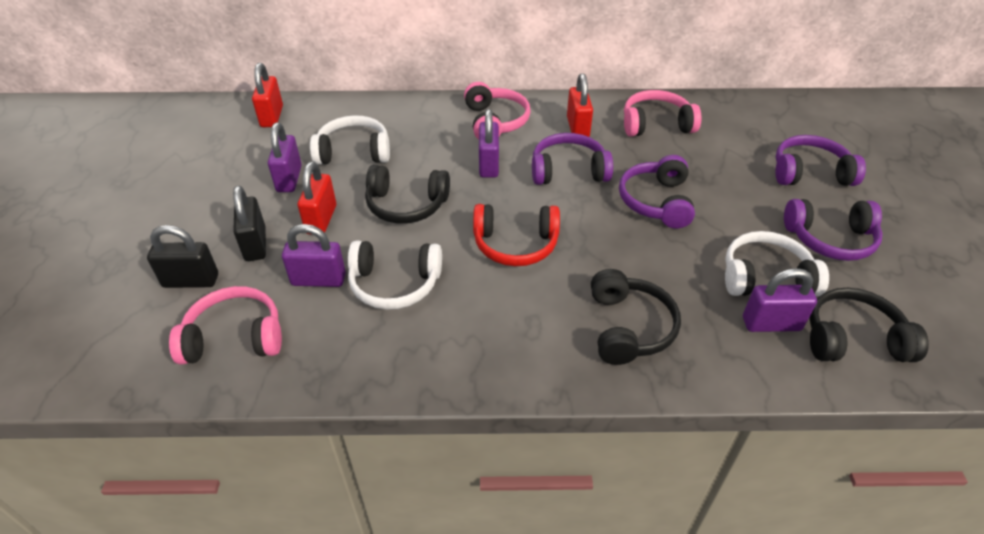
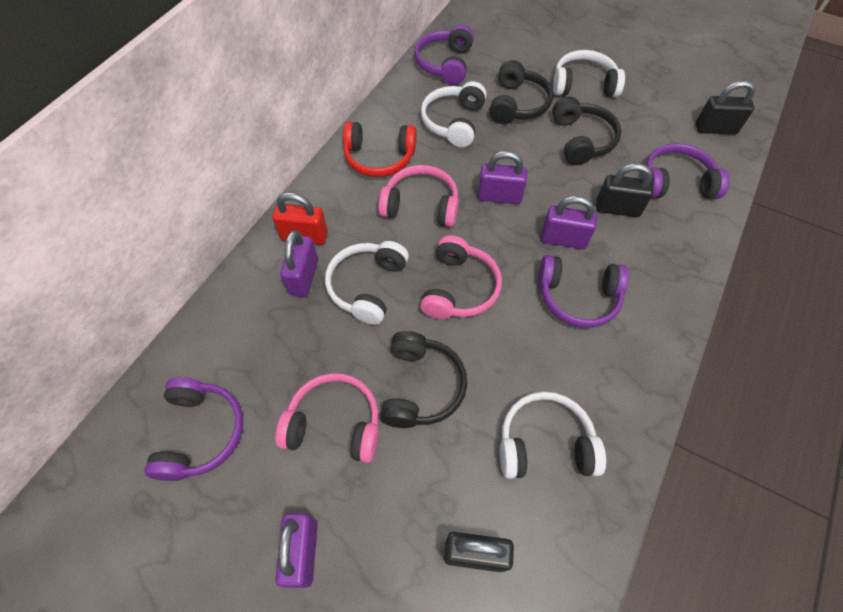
black padlock: 2 -> 3
red padlock: 3 -> 1
white headphones: 3 -> 4

